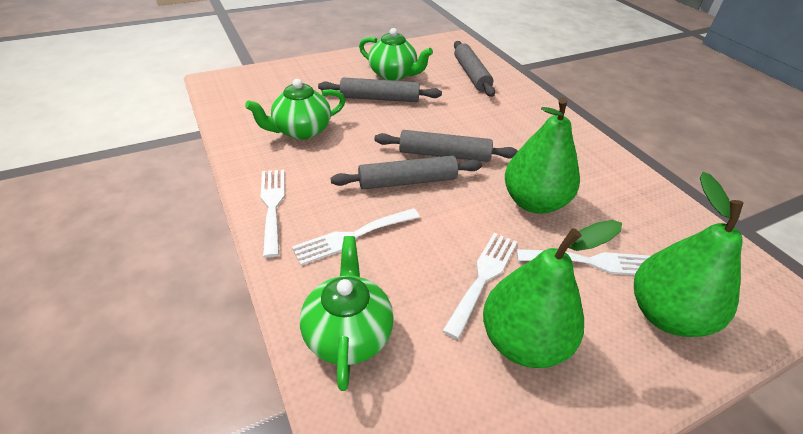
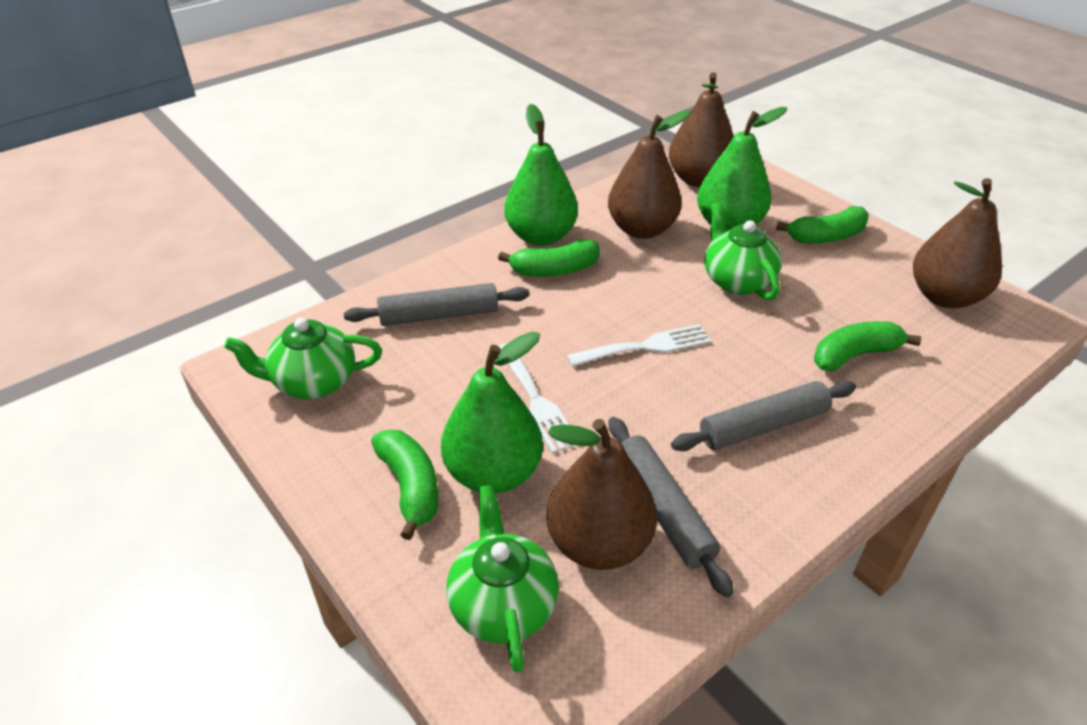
brown pear: 0 -> 4
green banana: 0 -> 4
grey rolling pin: 4 -> 3
white fork: 4 -> 2

